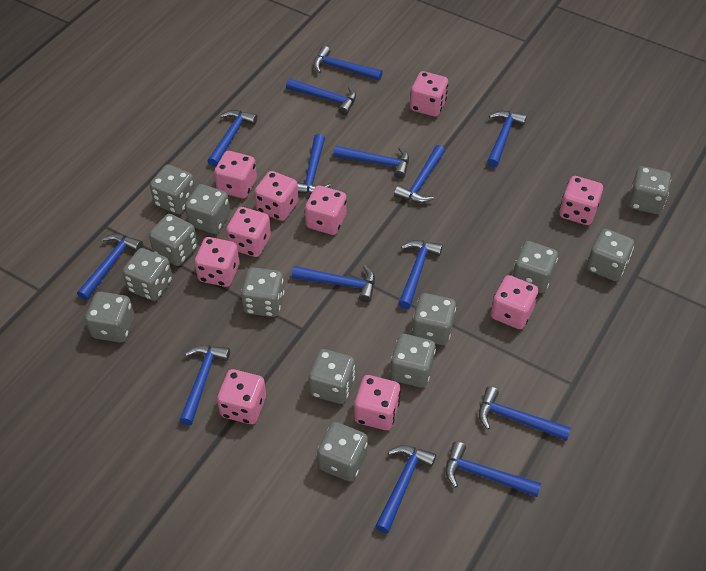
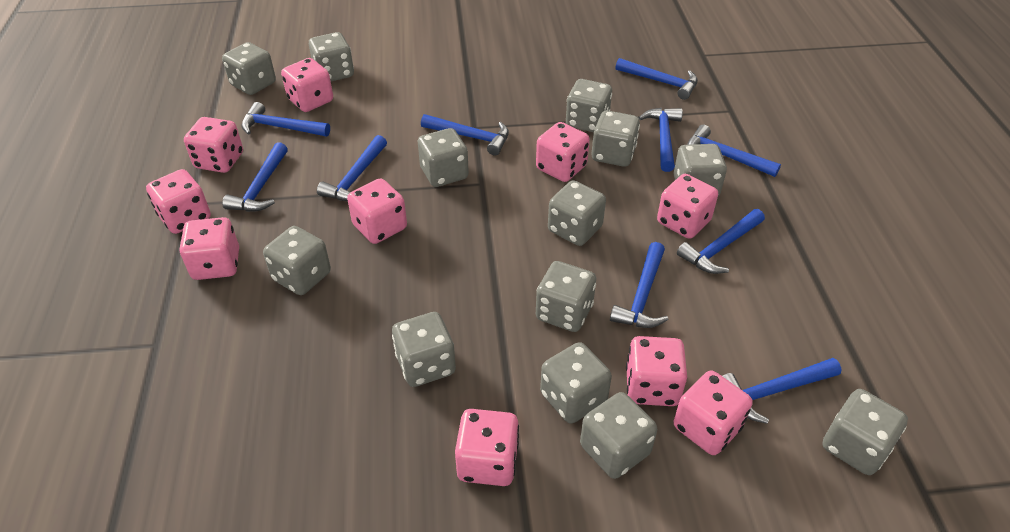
blue hammer: 14 -> 10

